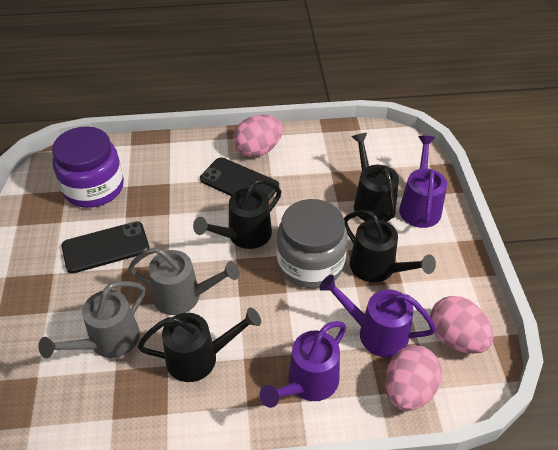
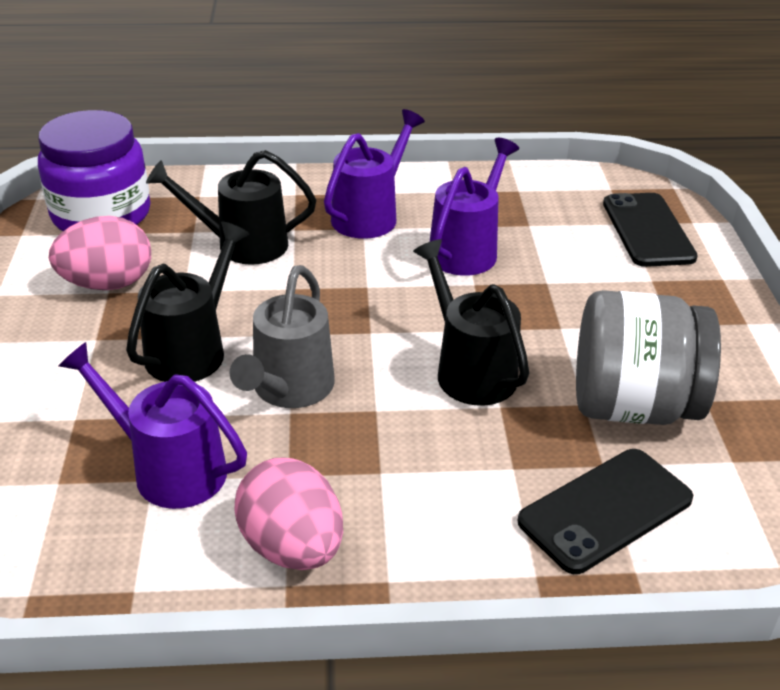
black watering can: 4 -> 3
grey watering can: 2 -> 1
pink egg: 3 -> 2

